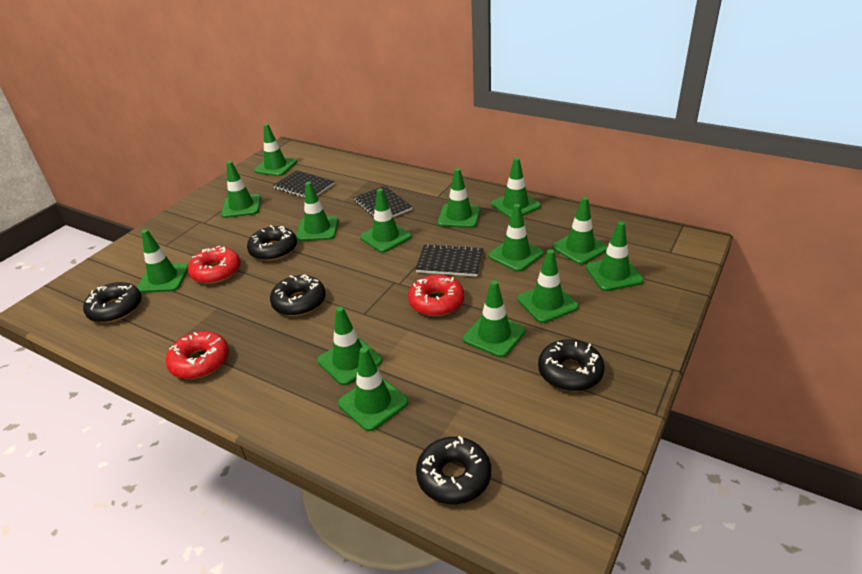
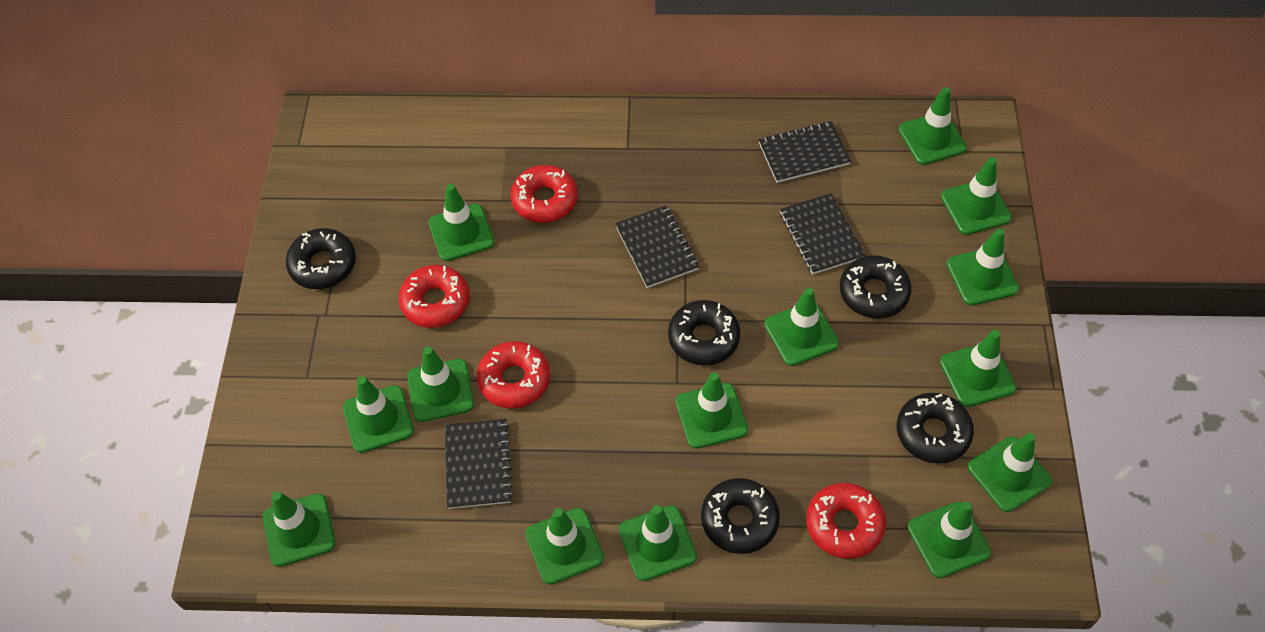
black notebook: 3 -> 4
red donut: 3 -> 4

